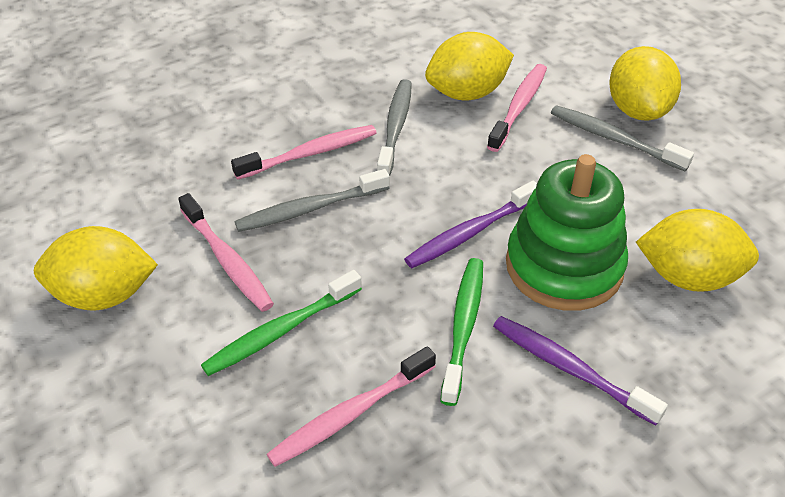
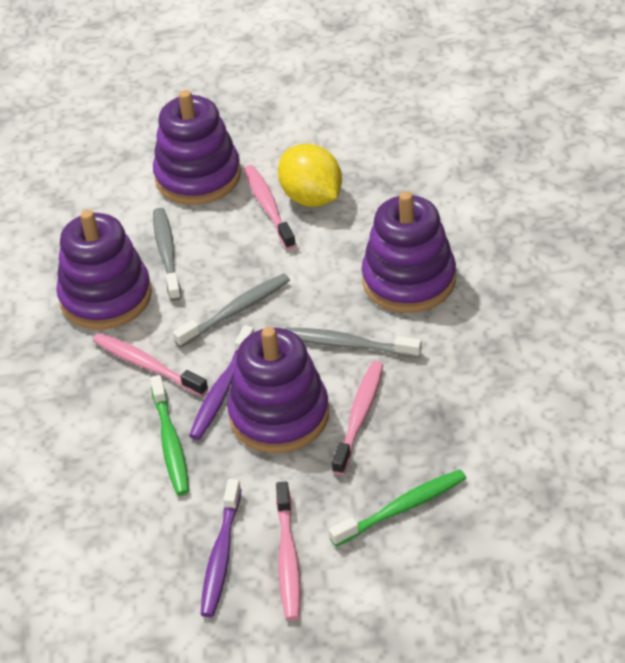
green stacking toy: 1 -> 0
purple stacking toy: 0 -> 4
yellow lemon: 4 -> 1

